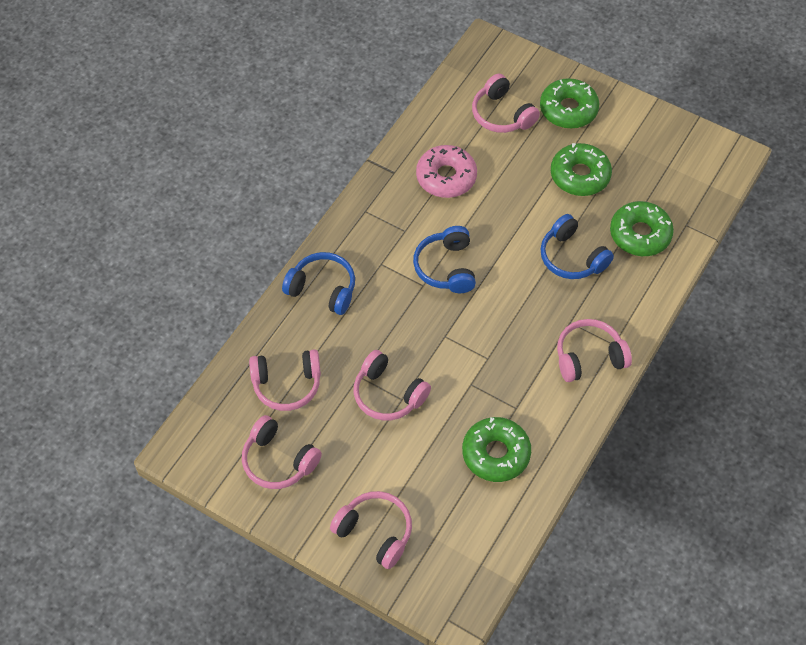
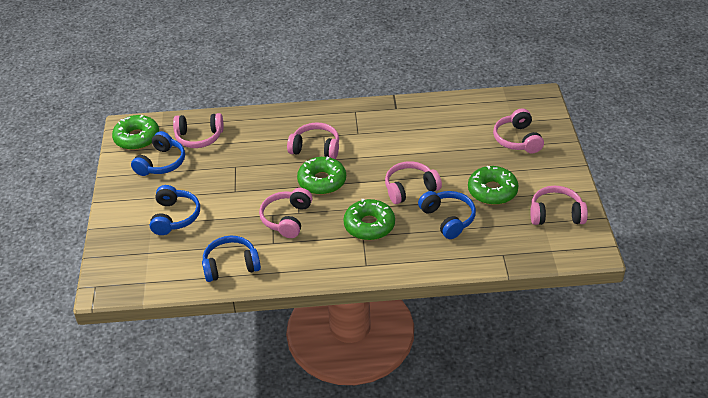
blue headphones: 3 -> 4
pink donut: 1 -> 0

